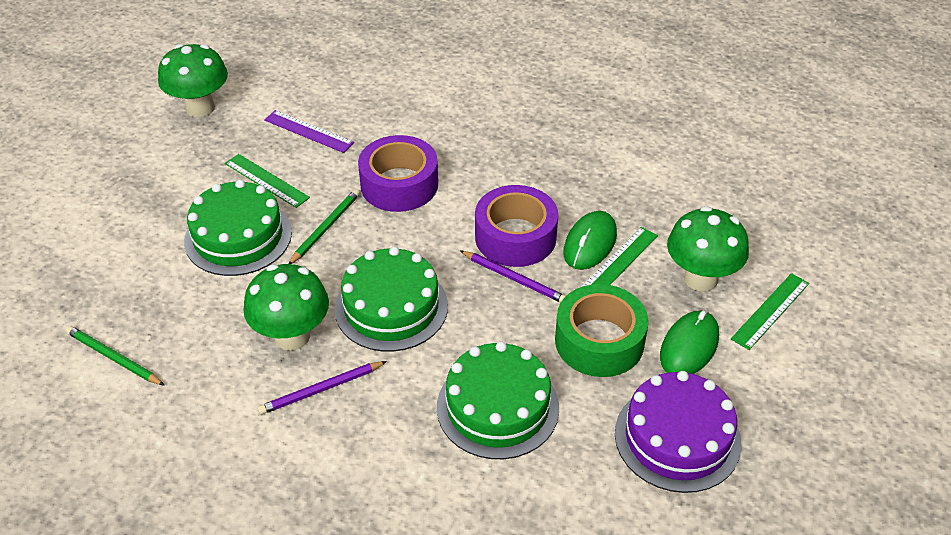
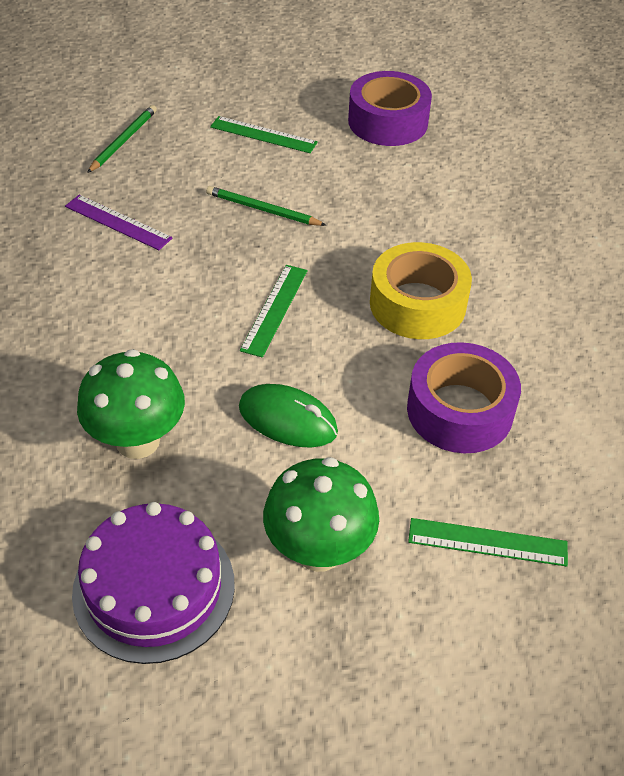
green cake: 3 -> 0
green mouse: 2 -> 1
green mushroom: 3 -> 2
green tape: 1 -> 0
purple pencil: 2 -> 0
yellow tape: 0 -> 1

